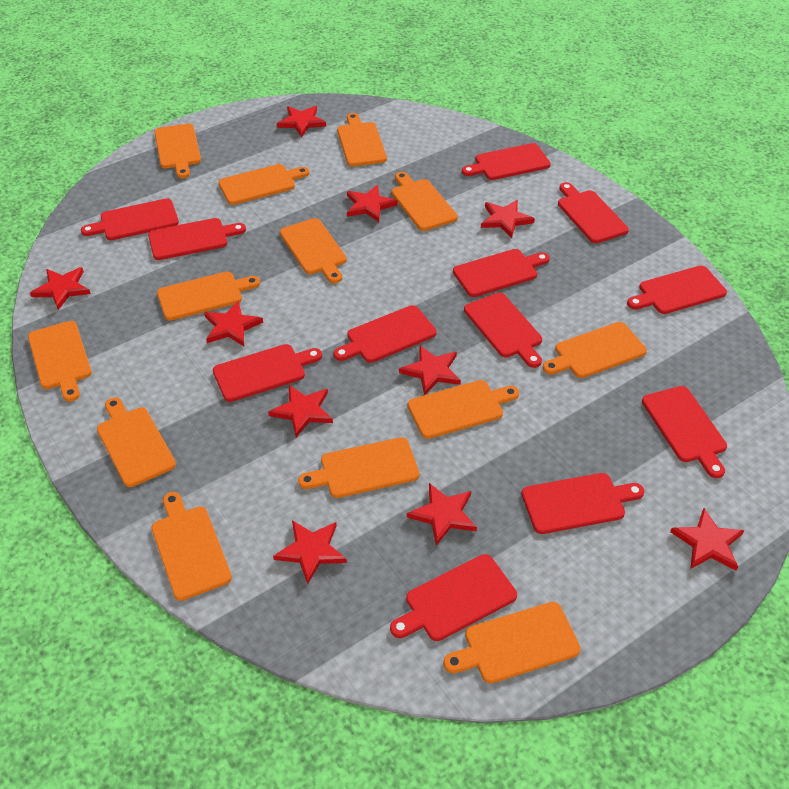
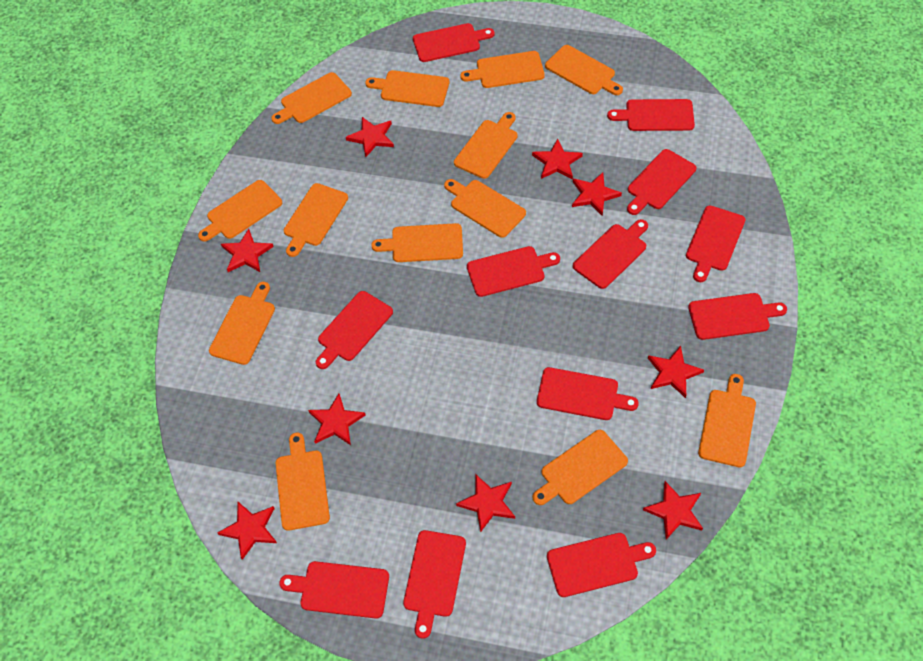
red star: 10 -> 9

